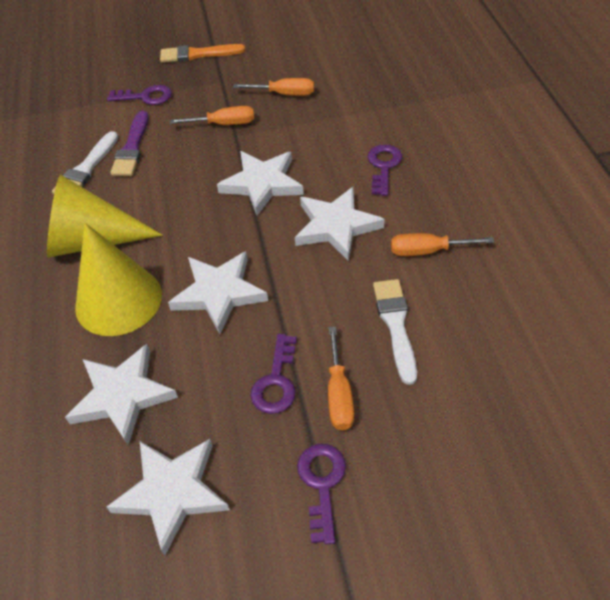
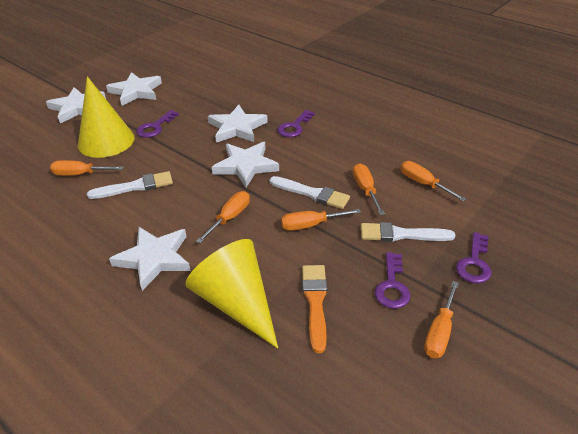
orange screwdriver: 4 -> 6
purple brush: 1 -> 0
white brush: 2 -> 3

